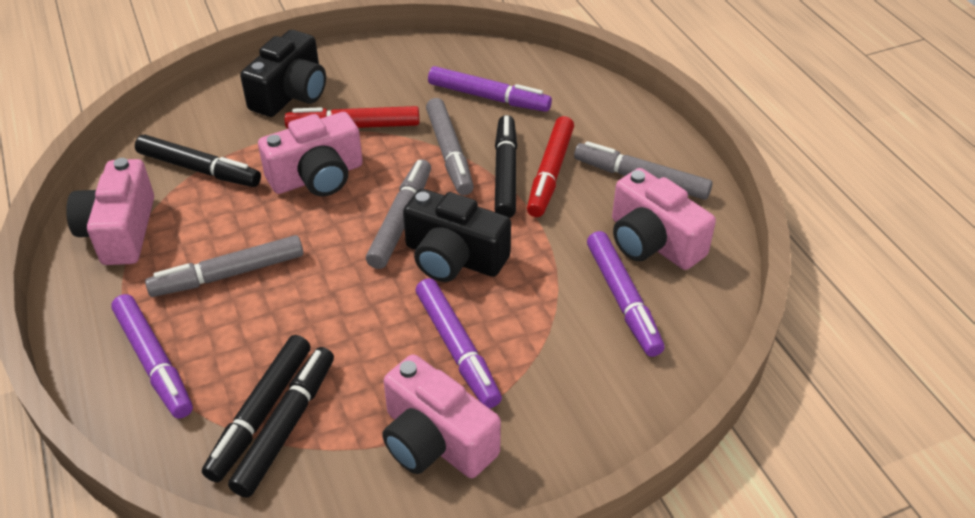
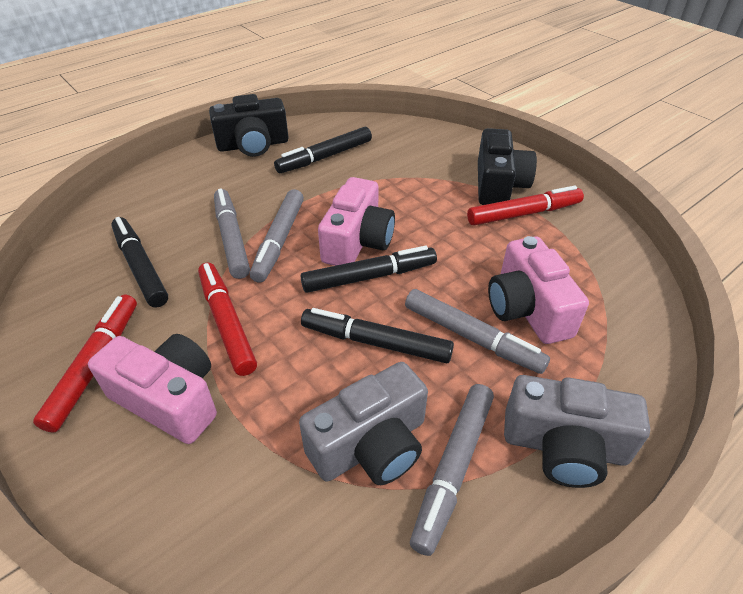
grey camera: 0 -> 2
pink camera: 4 -> 3
purple marker: 4 -> 0
red marker: 2 -> 3

